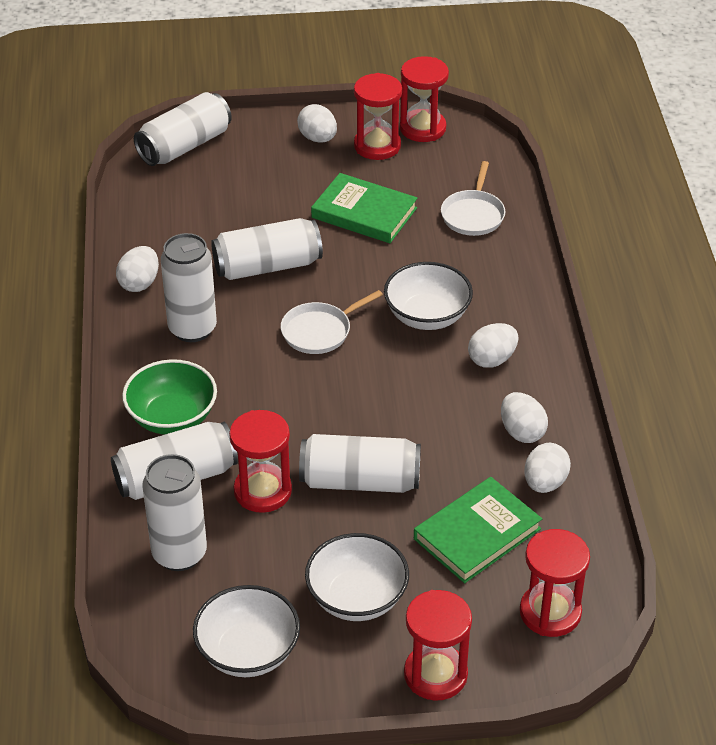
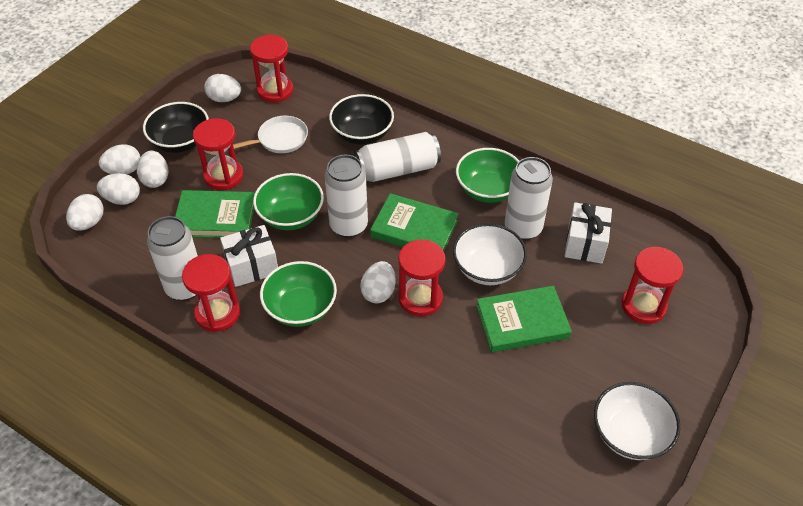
black bowl: 0 -> 2
green book: 2 -> 3
green bowl: 1 -> 3
white bowl: 3 -> 2
white can: 6 -> 4
white egg: 5 -> 6
white gift: 0 -> 2
white pan: 2 -> 1

